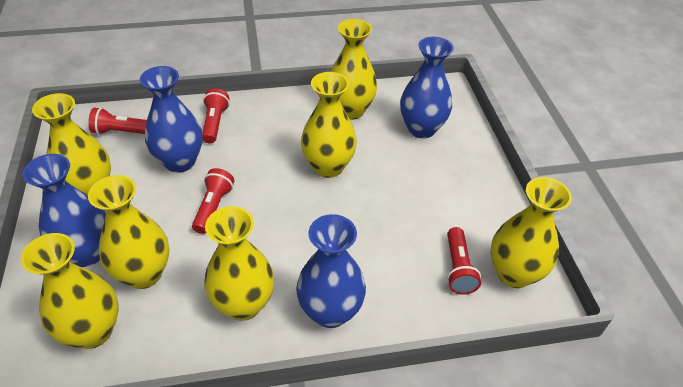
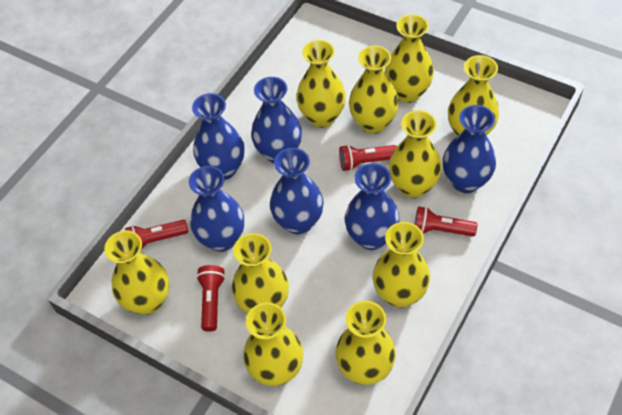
blue vase: 4 -> 6
yellow vase: 7 -> 10

